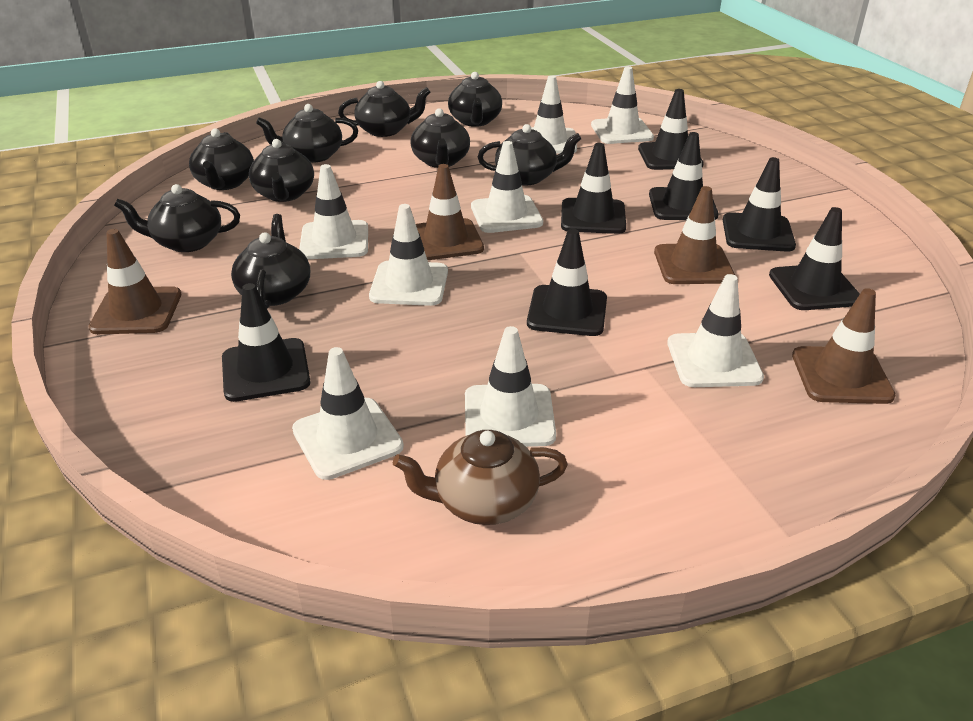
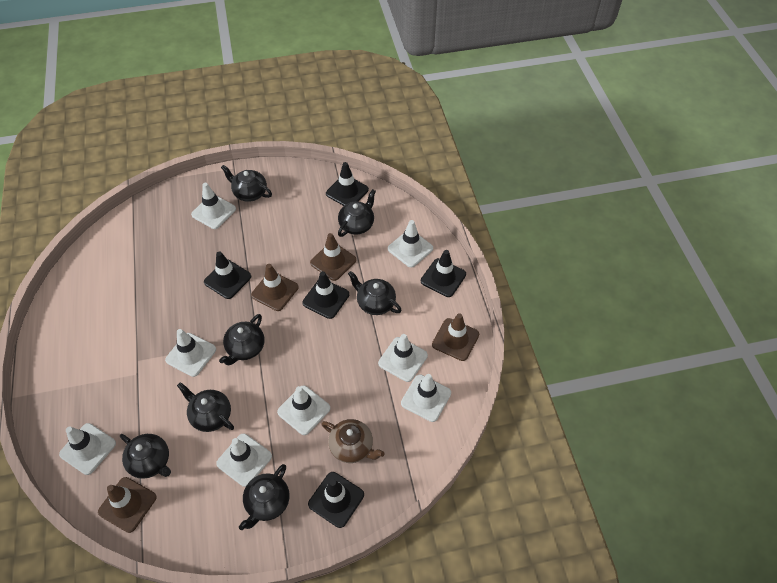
black teapot: 9 -> 7
black traffic cone: 7 -> 5

